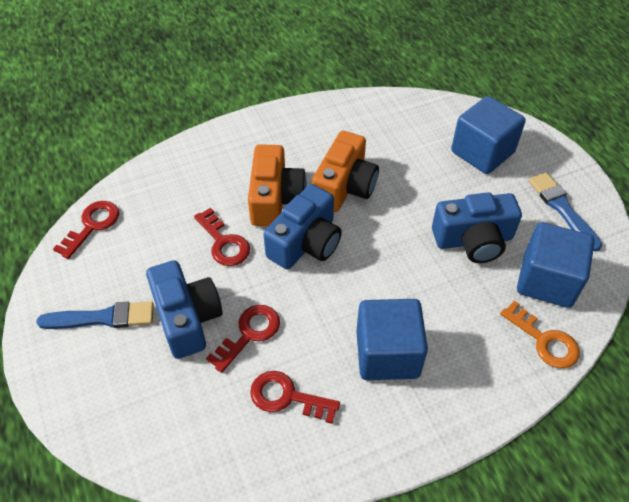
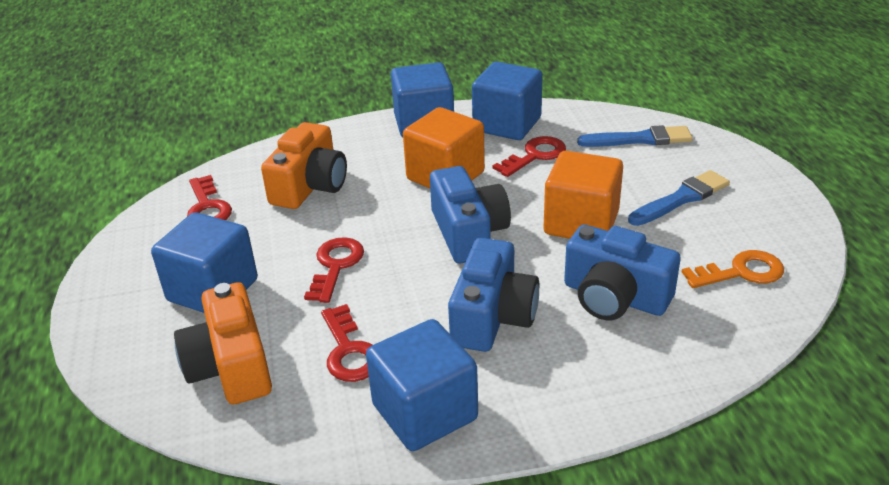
blue cube: 3 -> 4
orange cube: 0 -> 2

